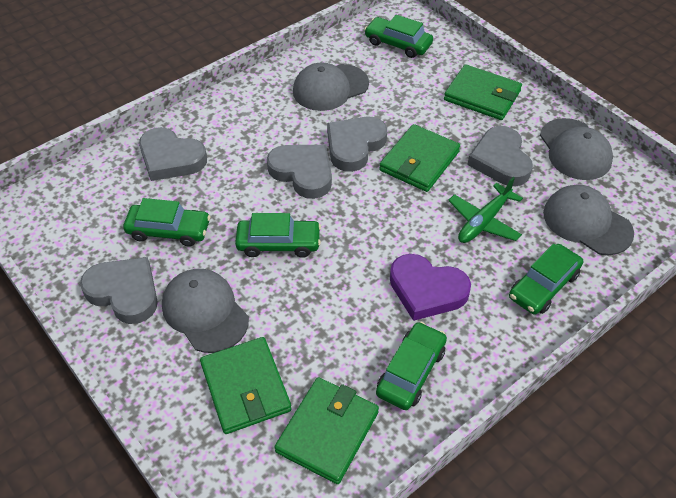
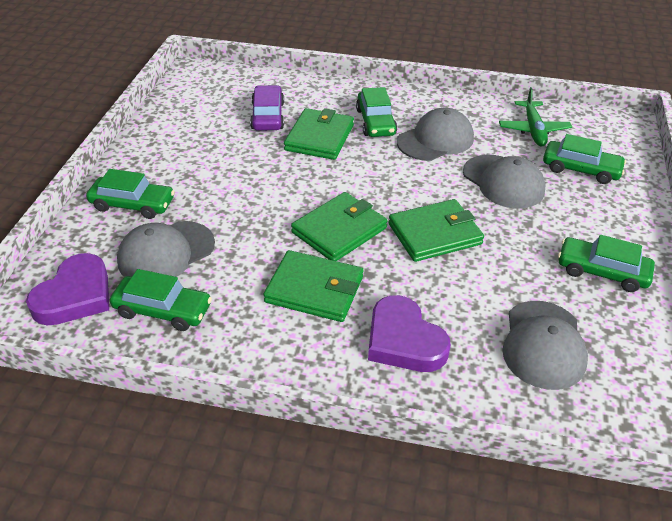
grey heart: 5 -> 0
purple car: 0 -> 1
purple heart: 1 -> 2

